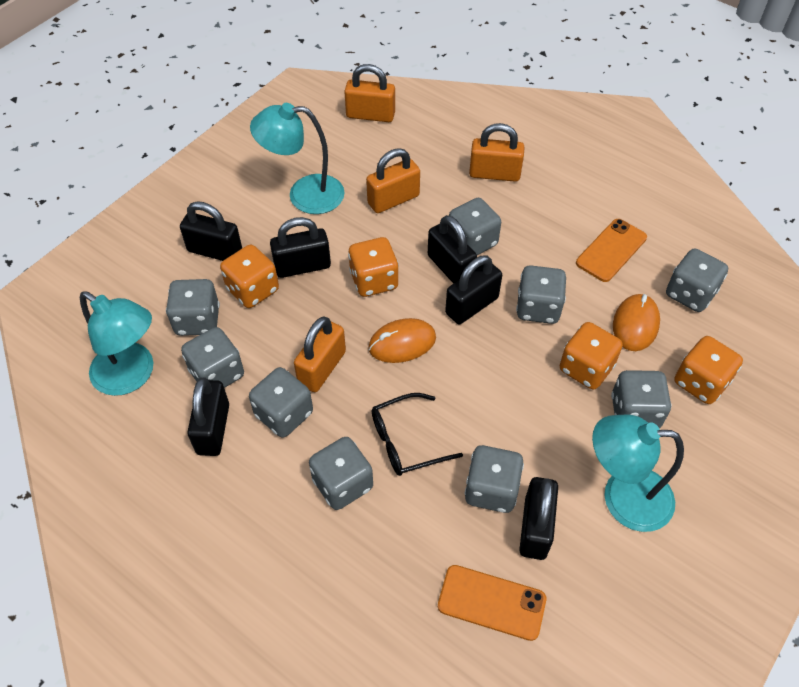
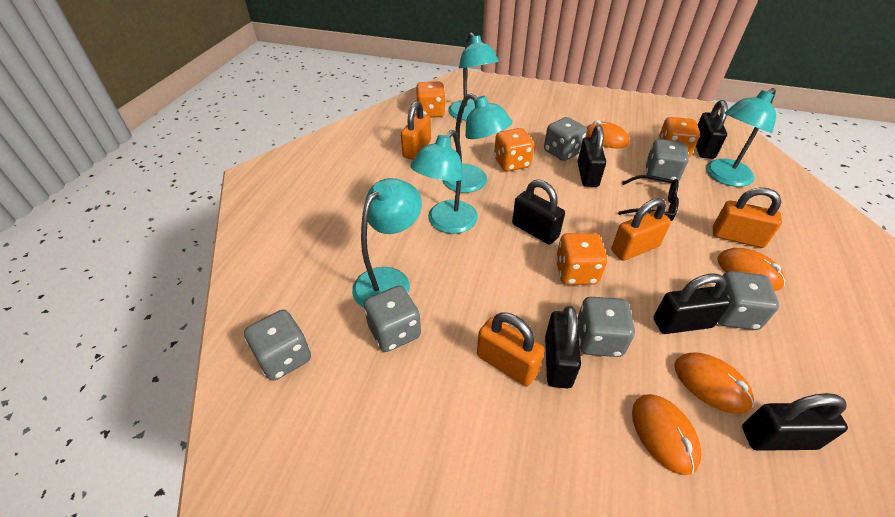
grey dice: 9 -> 6
orange mouse: 2 -> 4
orange phone: 2 -> 0
turquoise lamp: 3 -> 5

